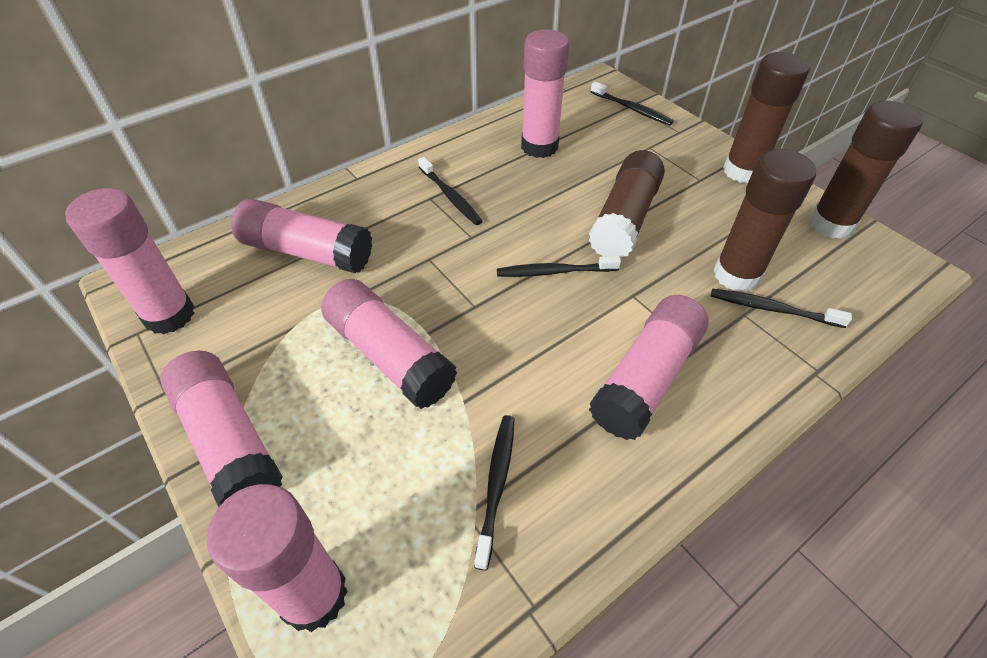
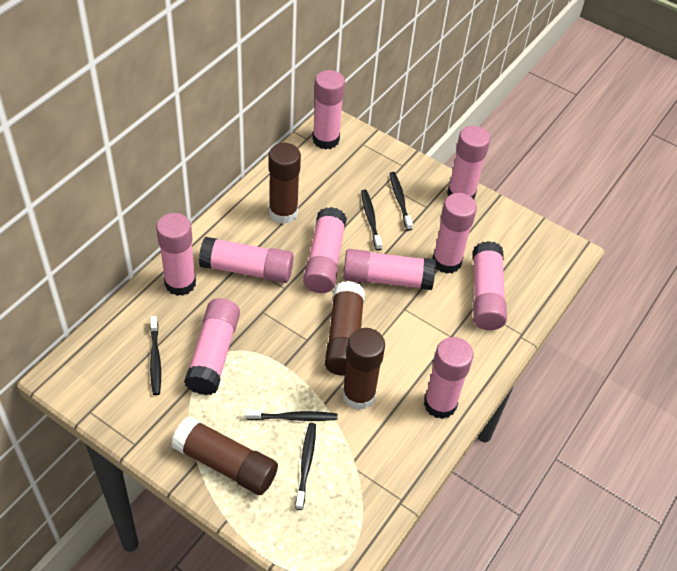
pink glue stick: 7 -> 10

